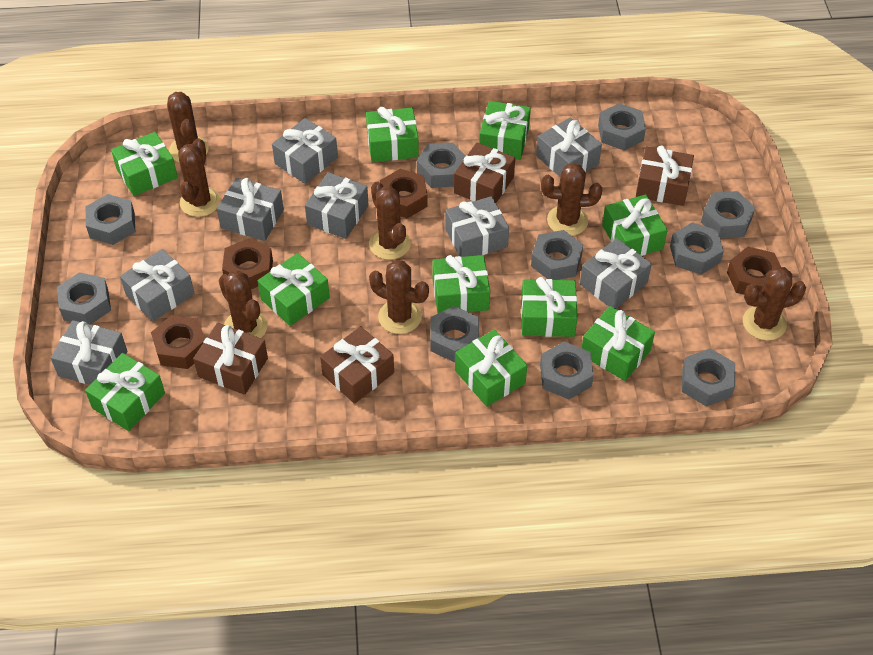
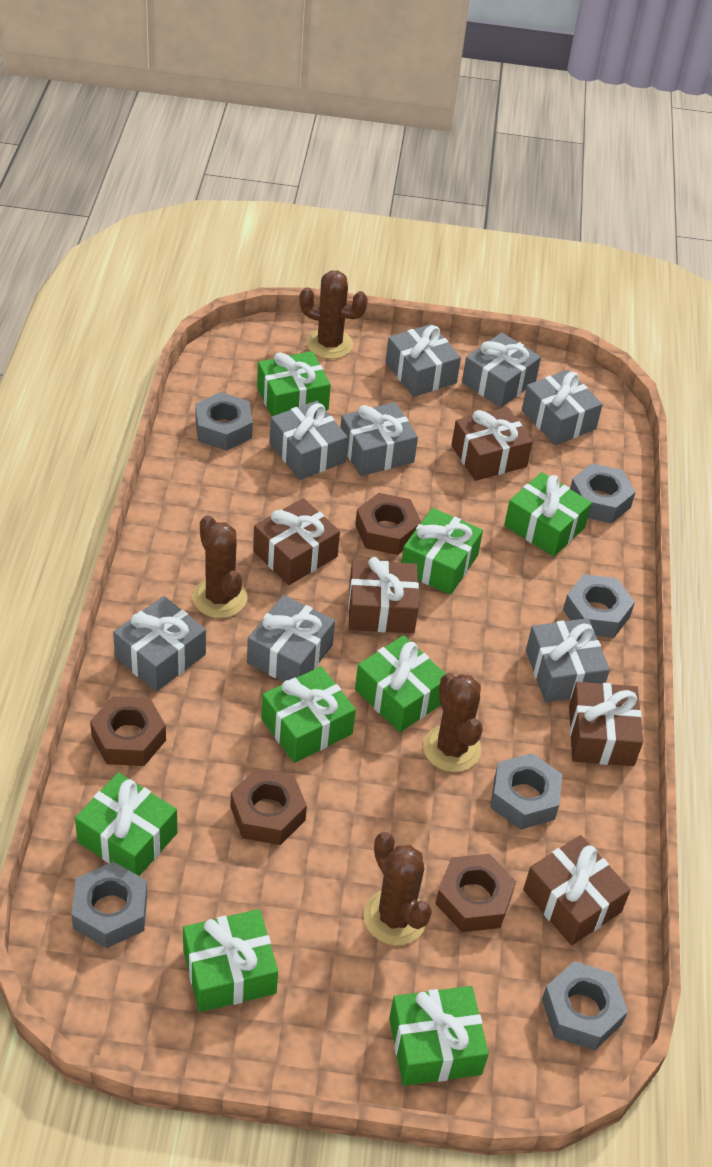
brown cactus: 7 -> 4
brown gift: 4 -> 5
green gift: 10 -> 8
grey nut: 10 -> 6

